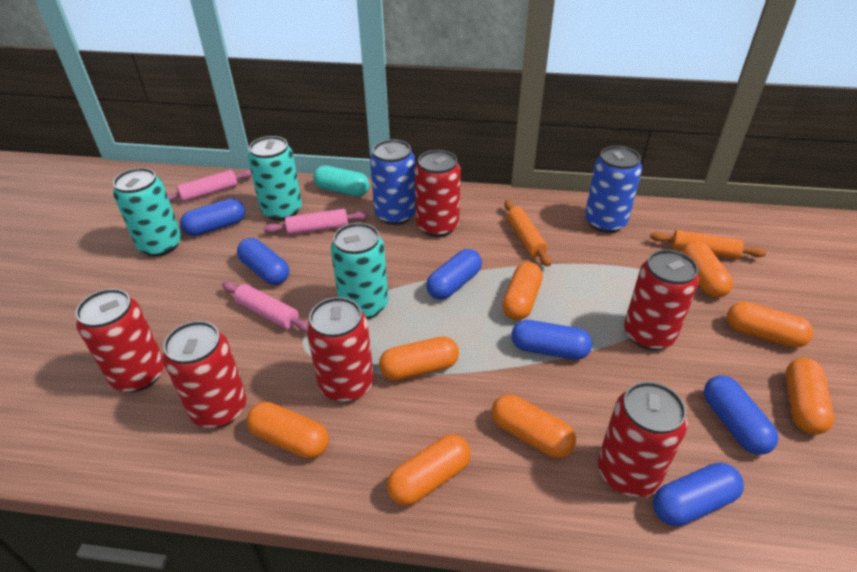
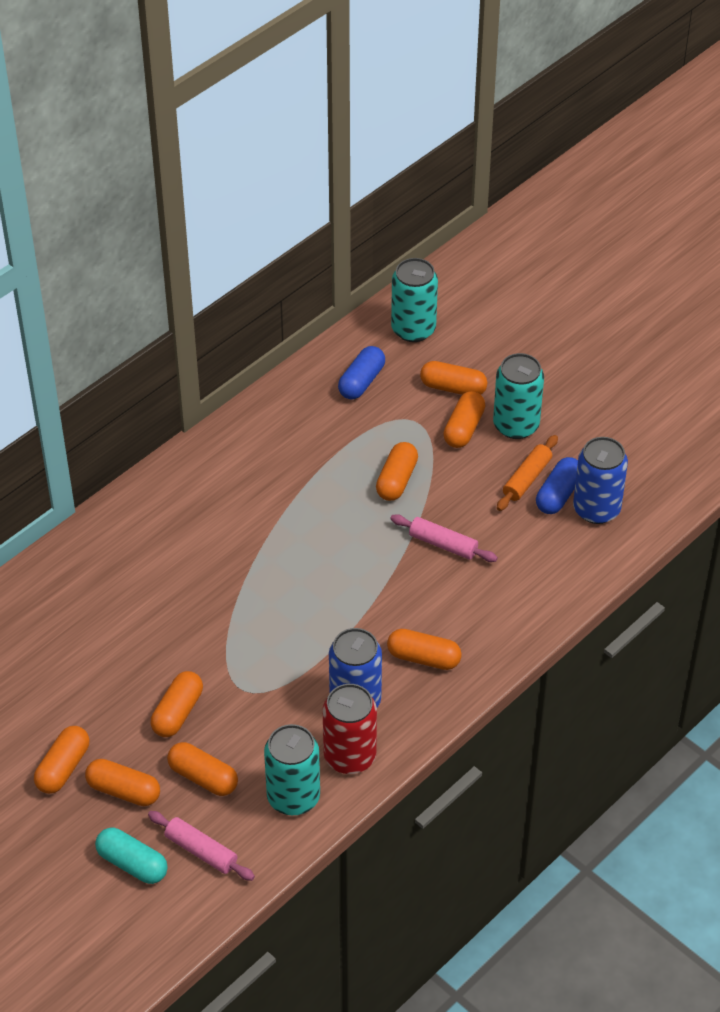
blue capsule: 6 -> 2
orange rolling pin: 2 -> 1
pink rolling pin: 3 -> 2
red can: 6 -> 1

